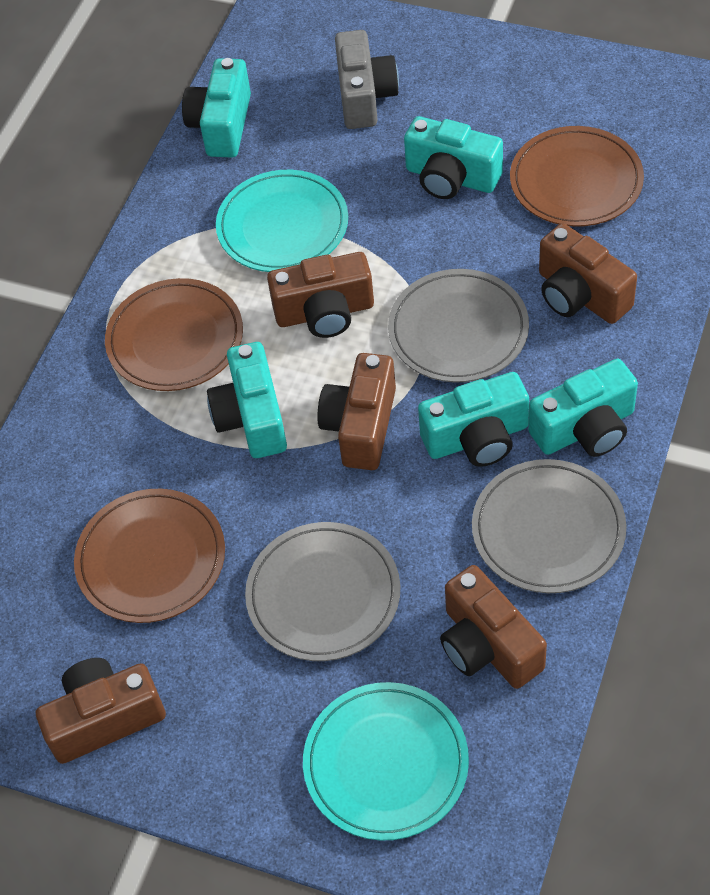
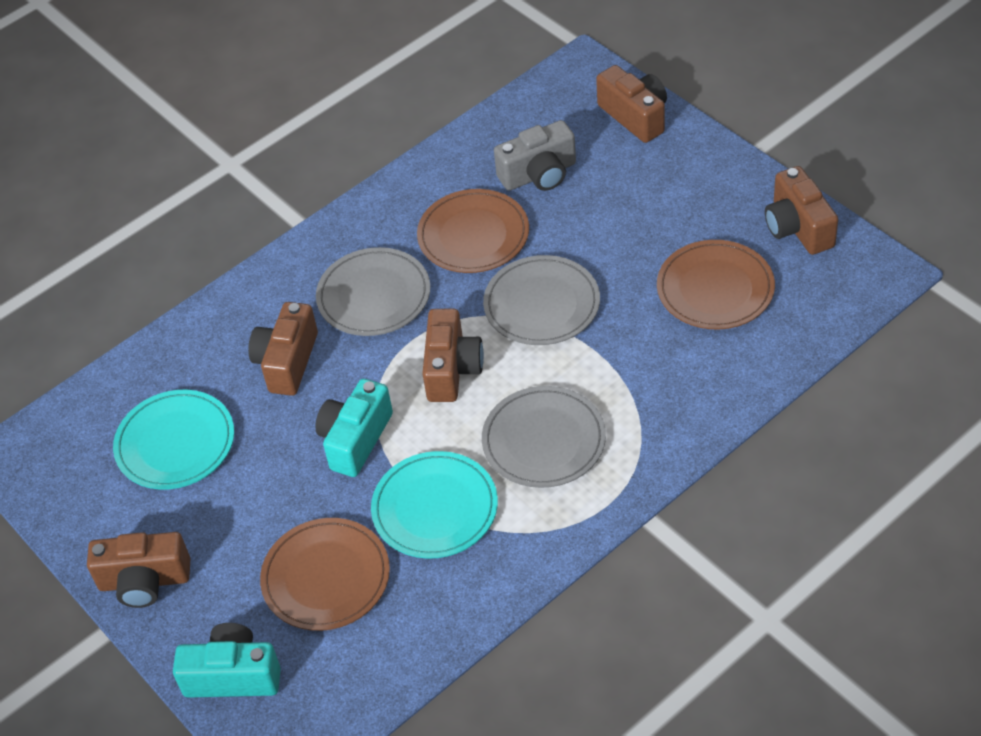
turquoise camera: 5 -> 2

